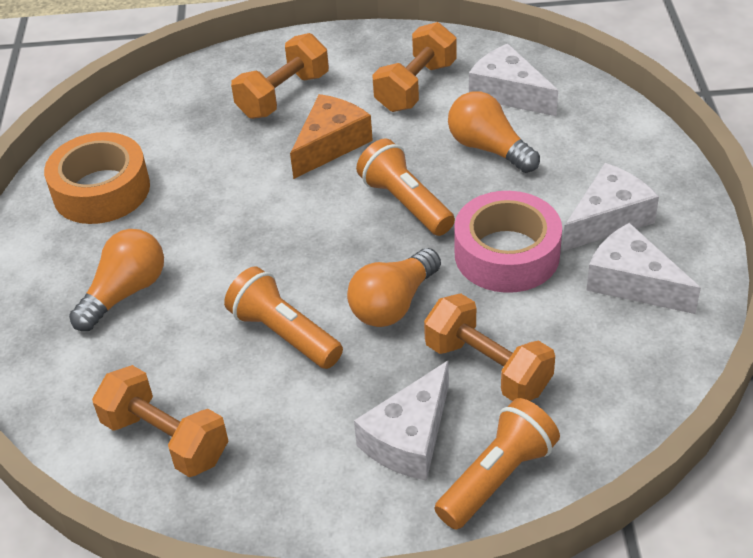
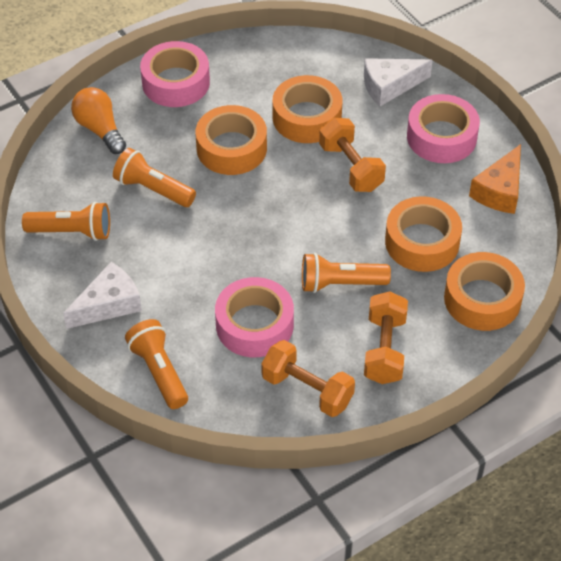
orange dumbbell: 4 -> 3
orange flashlight: 3 -> 4
orange light bulb: 3 -> 1
orange tape: 1 -> 4
pink tape: 1 -> 3
white cheese: 4 -> 2

